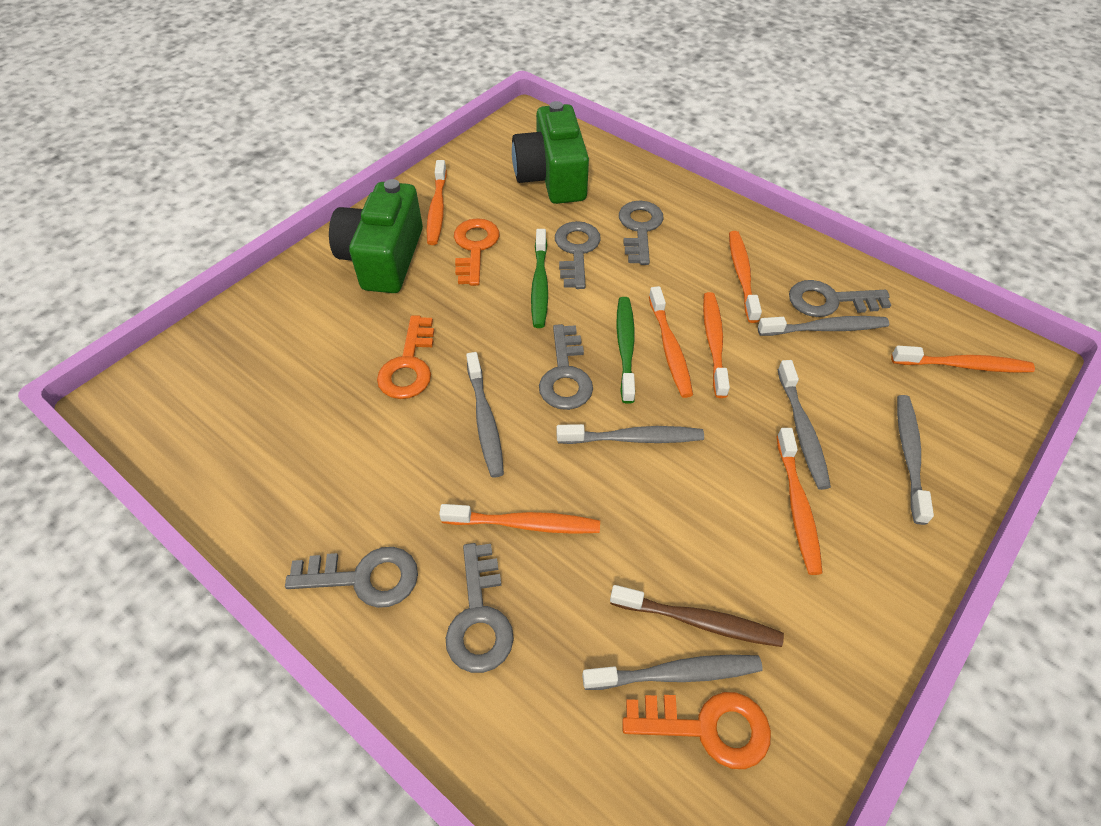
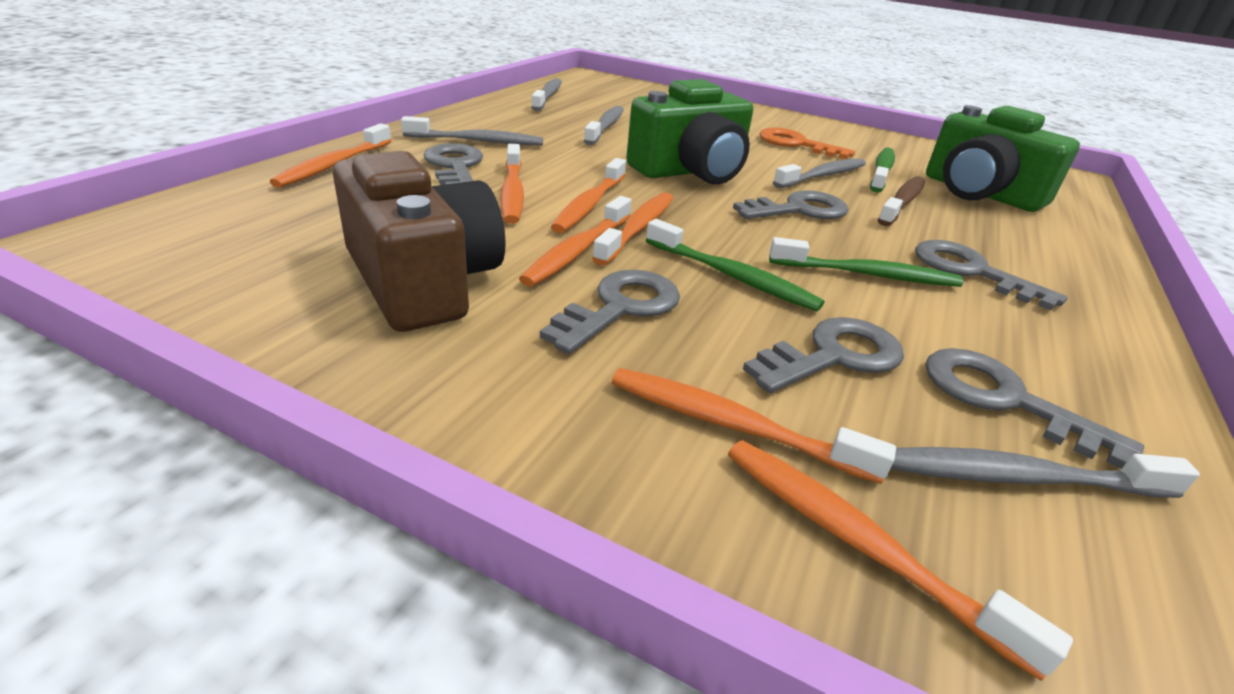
brown camera: 0 -> 1
green toothbrush: 2 -> 3
grey toothbrush: 6 -> 5
orange key: 3 -> 1

